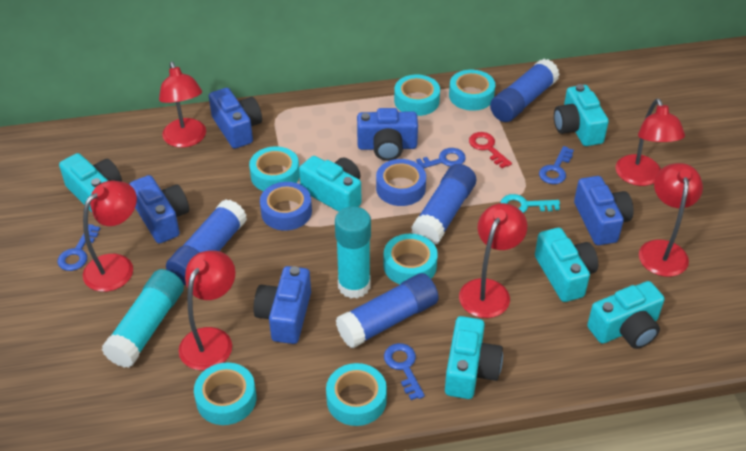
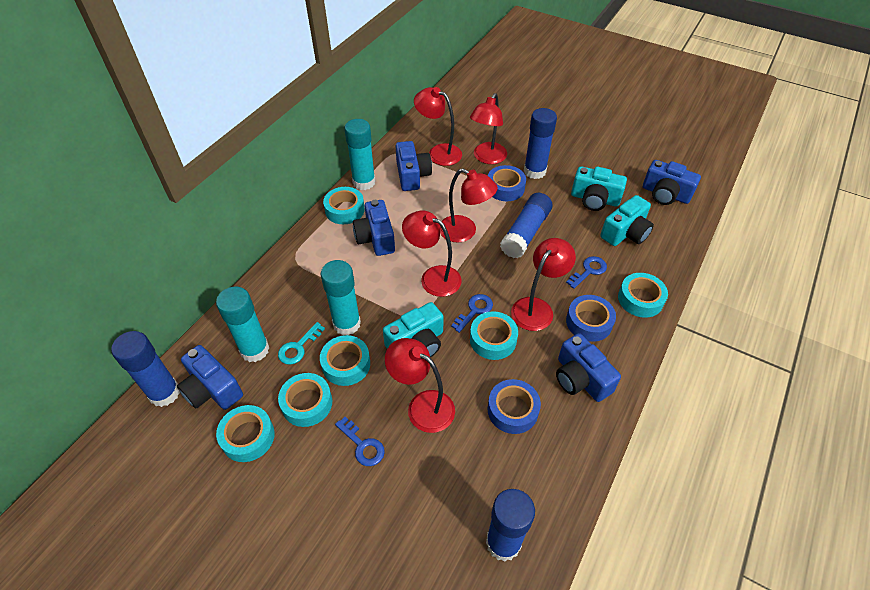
blue key: 4 -> 3
blue tape: 2 -> 3
red key: 1 -> 0
turquoise camera: 6 -> 3
turquoise glue stick: 2 -> 3

